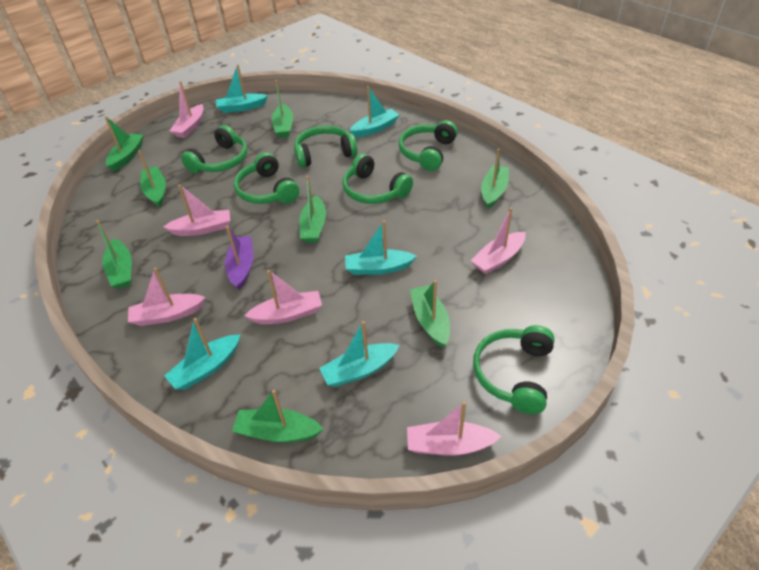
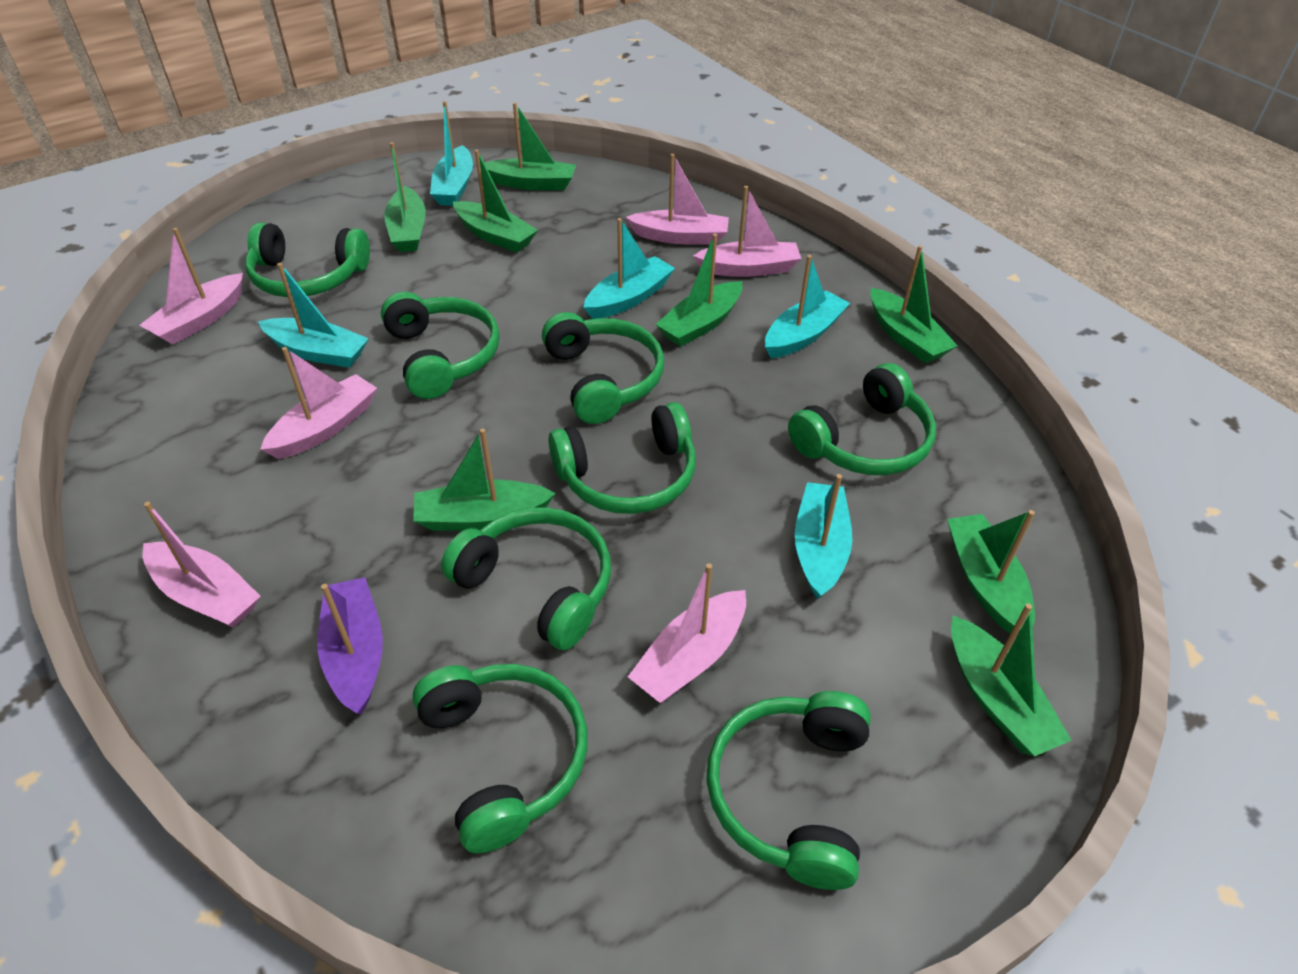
green headphones: 6 -> 8

